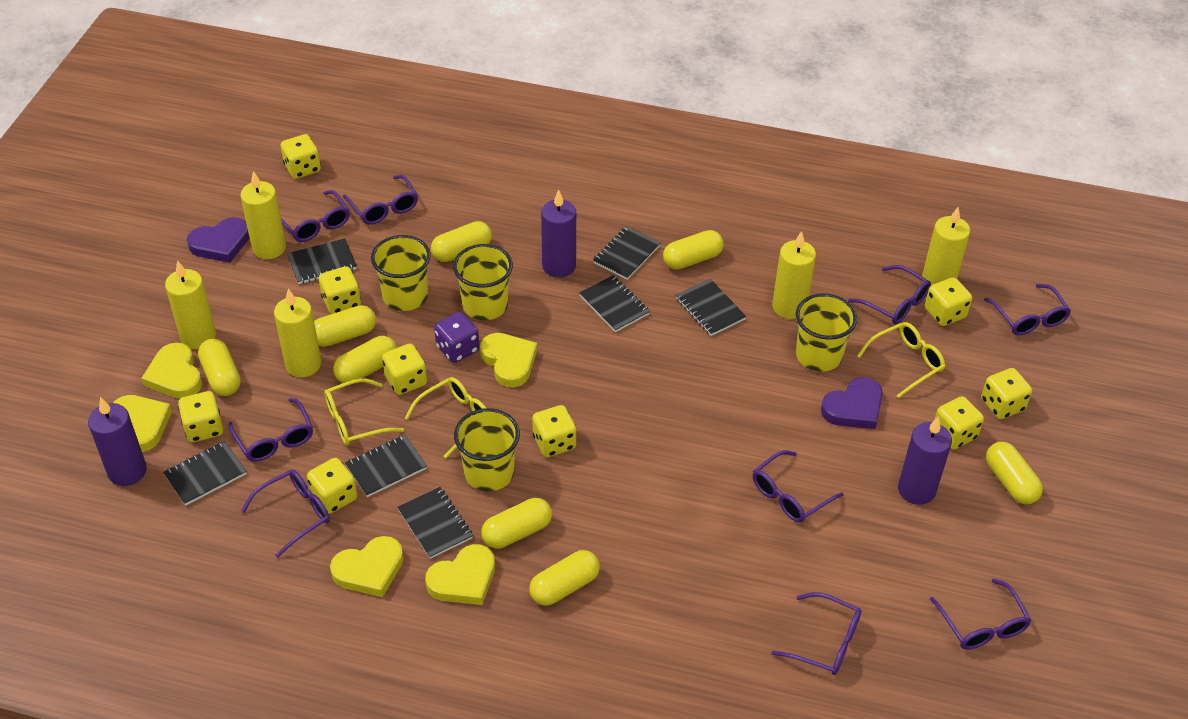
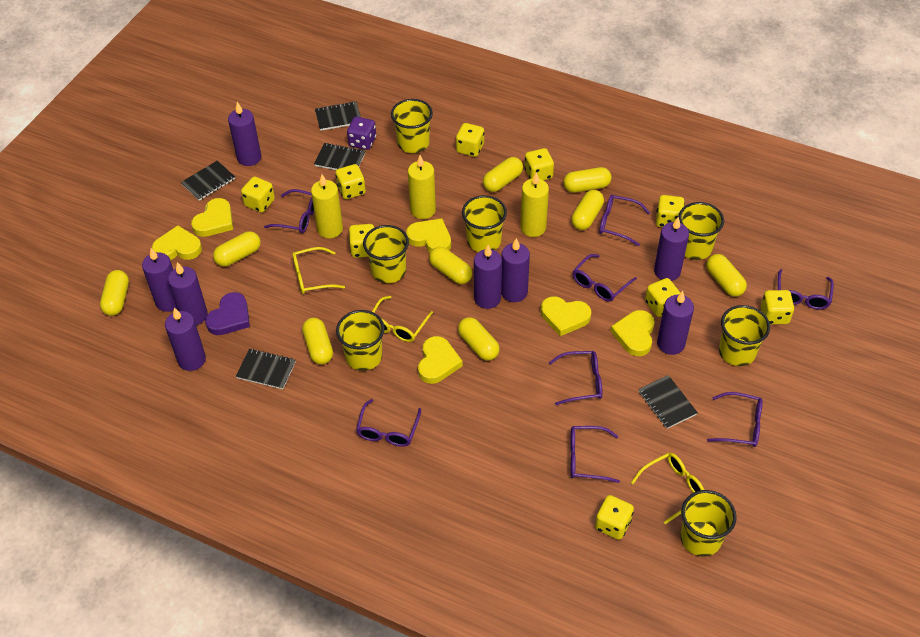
black notebook: 7 -> 5
purple candle: 3 -> 8
purple glasses: 9 -> 8
purple heart: 2 -> 1
yellow candle: 5 -> 3
yellow capsule: 8 -> 9
yellow cup: 4 -> 7
yellow heart: 5 -> 6

